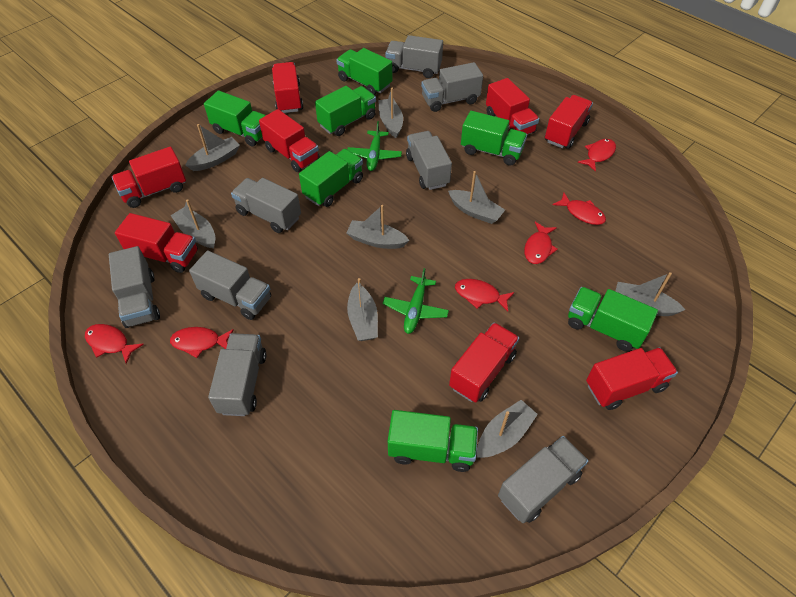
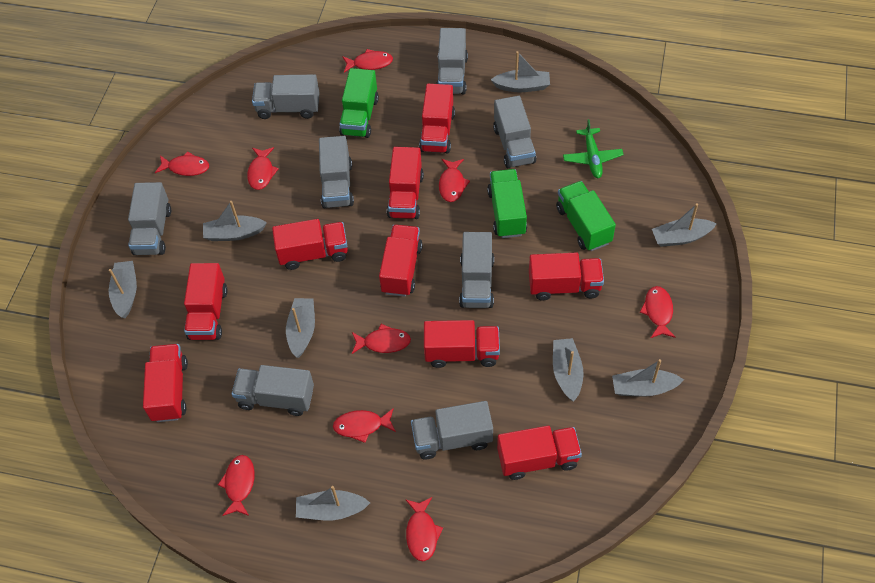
green plane: 2 -> 1
green truck: 7 -> 3
red fish: 6 -> 9
red truck: 8 -> 9

